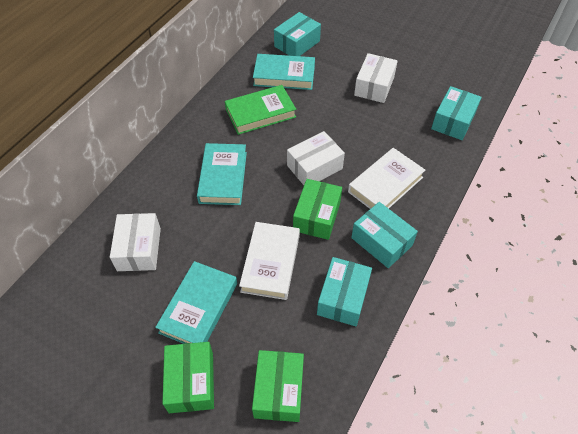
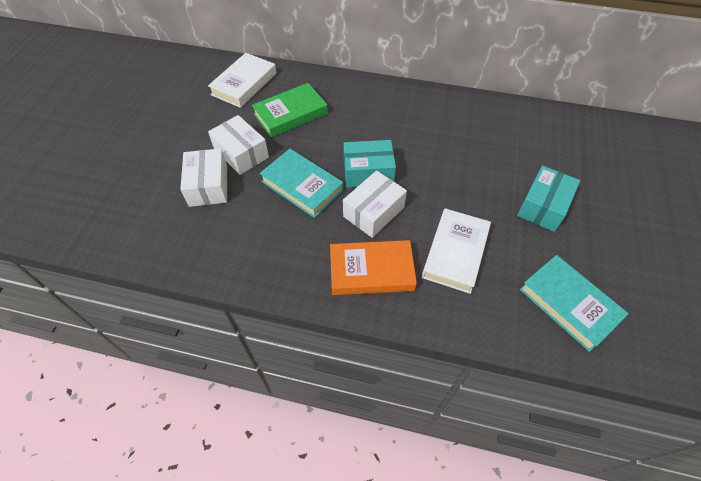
green box: 3 -> 0
orange book: 0 -> 1
turquoise book: 3 -> 2
turquoise box: 4 -> 2

